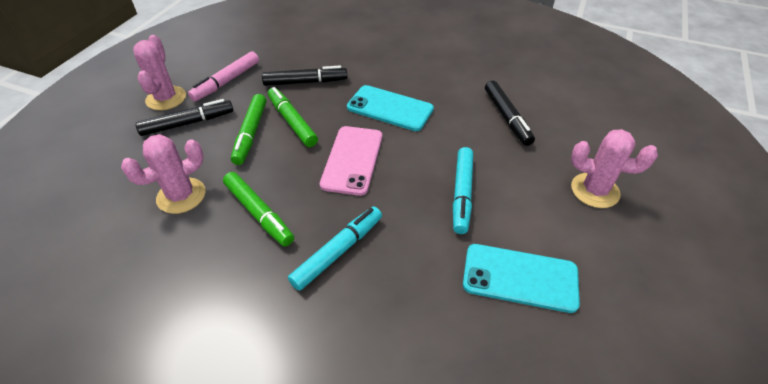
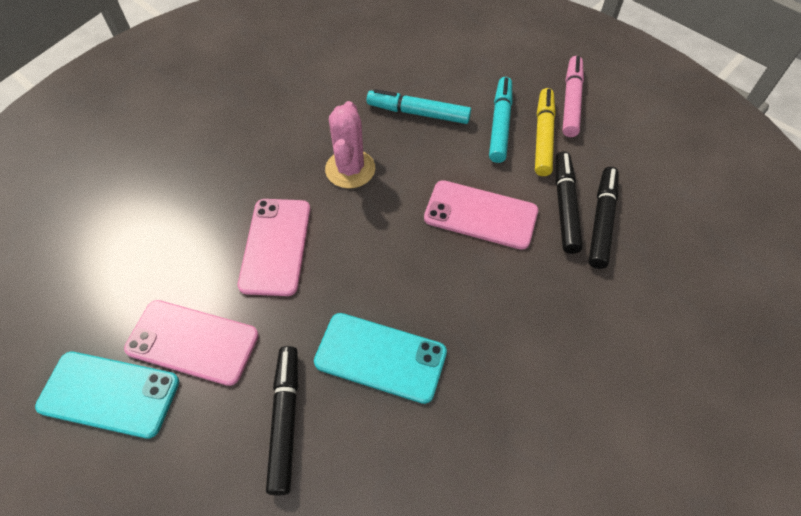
green marker: 3 -> 0
pink cactus: 3 -> 1
pink phone: 1 -> 3
yellow marker: 0 -> 1

